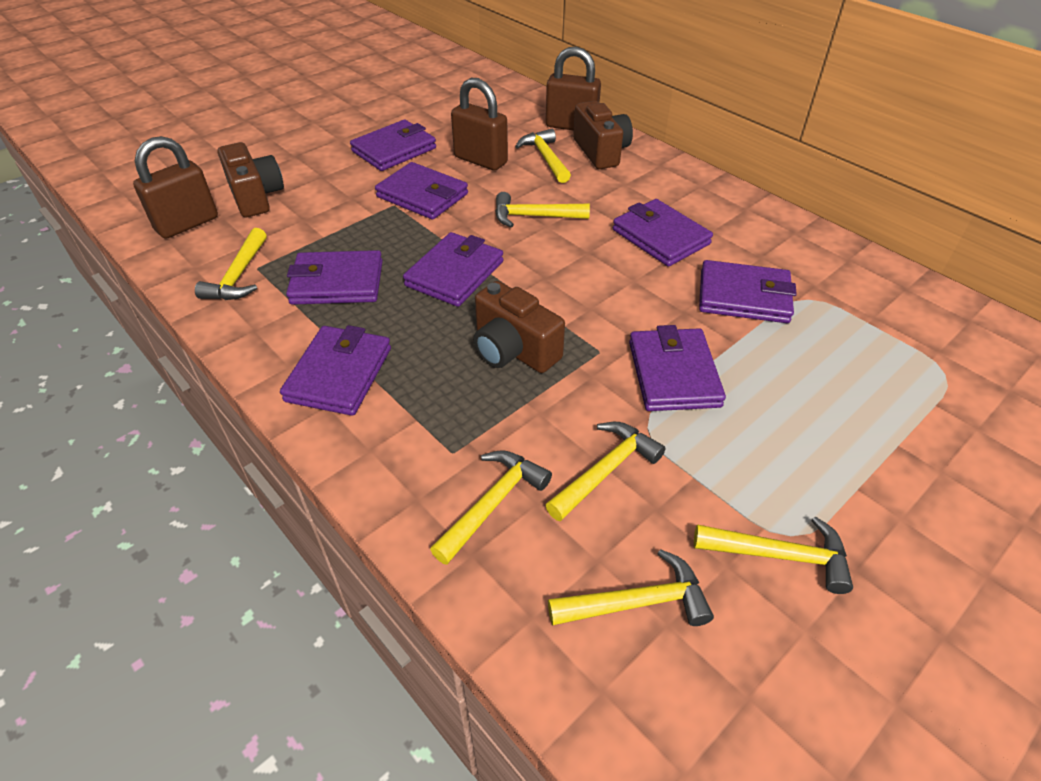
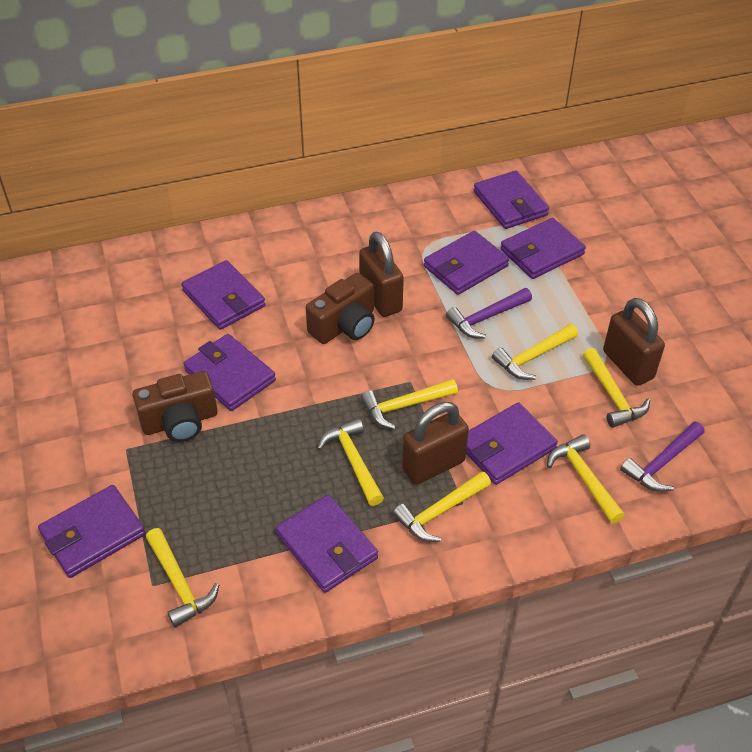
brown camera: 3 -> 2
purple hammer: 0 -> 2

